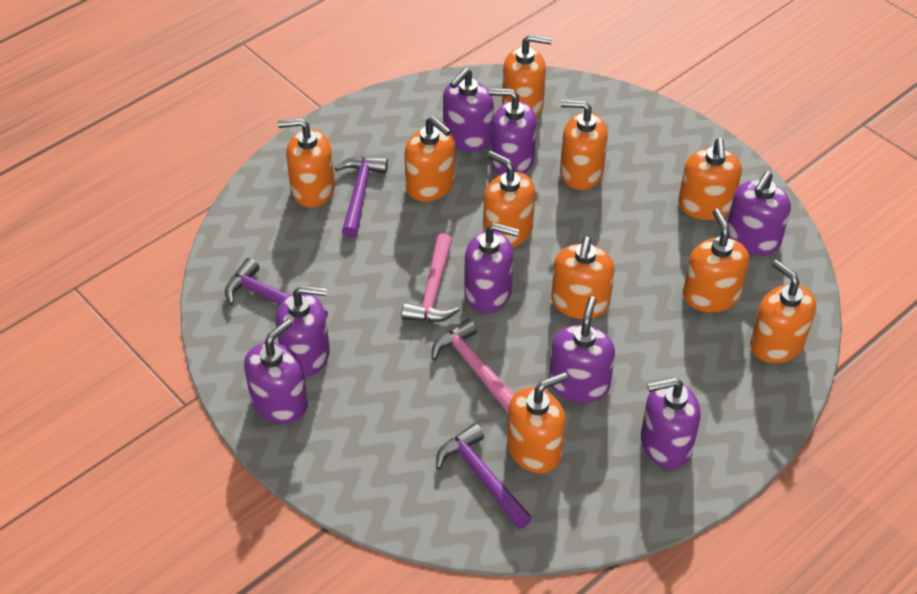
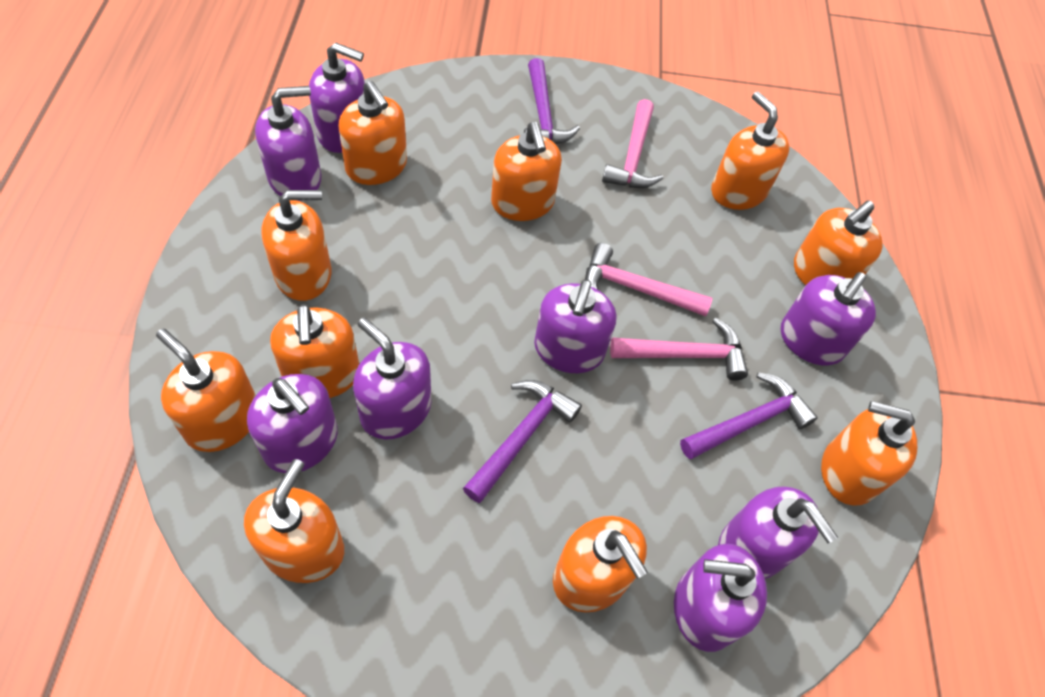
pink hammer: 2 -> 3

